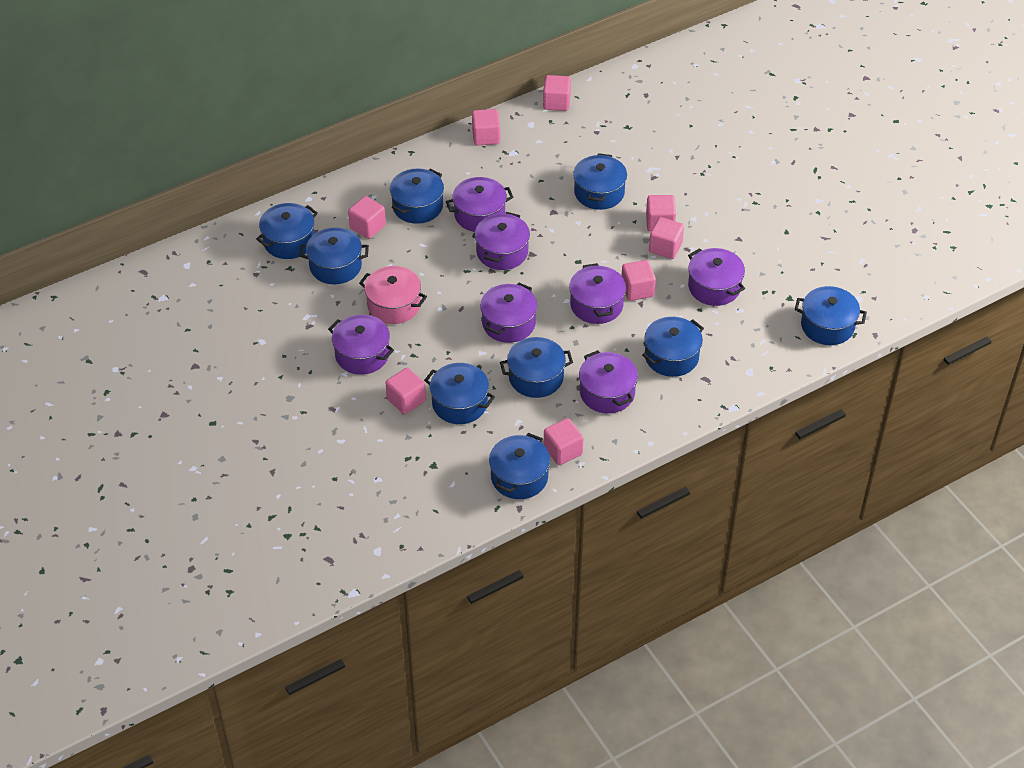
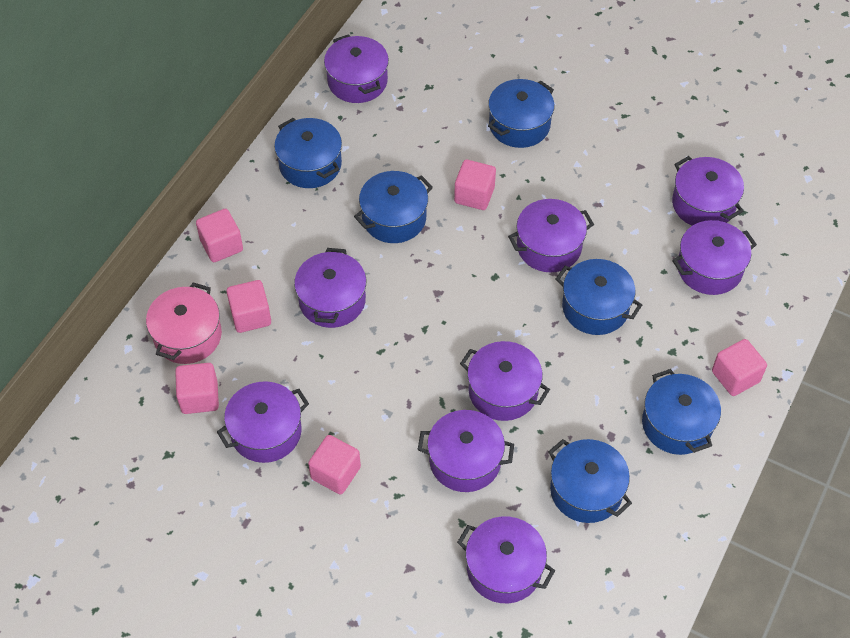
blue pot: 9 -> 6
pink cube: 8 -> 6
purple pot: 7 -> 9

